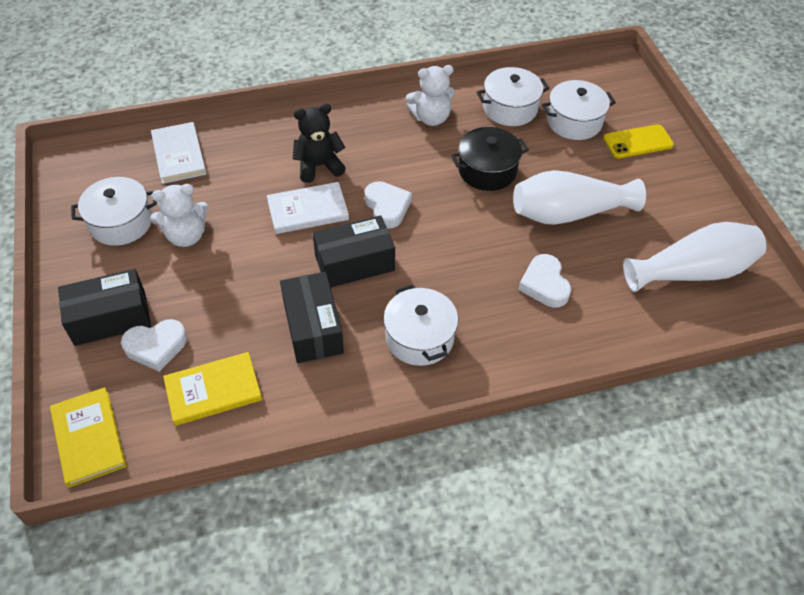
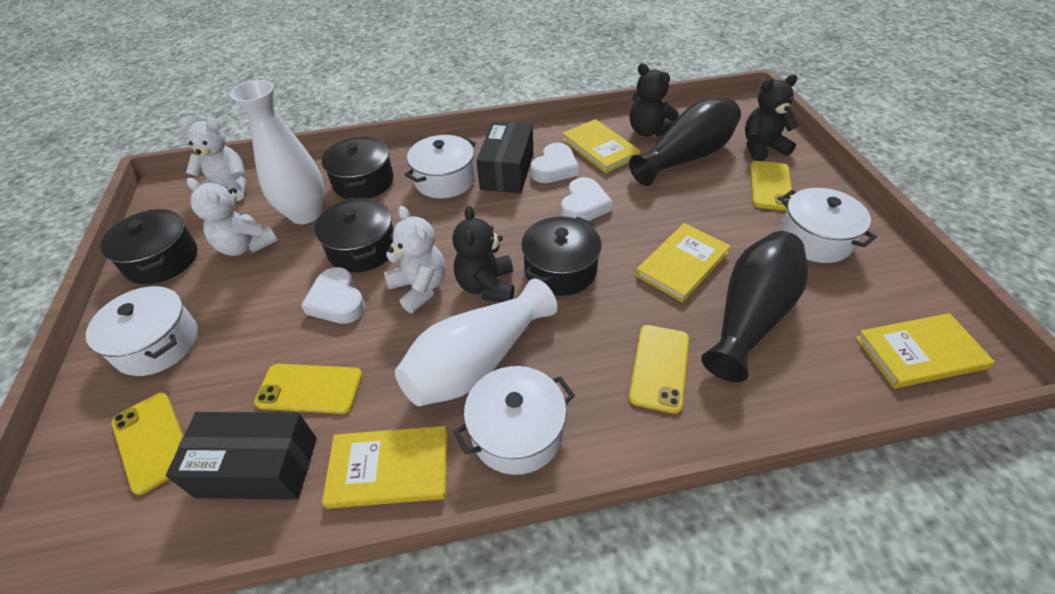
black box: 3 -> 2
black pot: 1 -> 4
black teddy bear: 1 -> 3
black vase: 0 -> 2
white book: 2 -> 0
white teddy bear: 2 -> 3
yellow book: 2 -> 4
yellow phone: 1 -> 4

